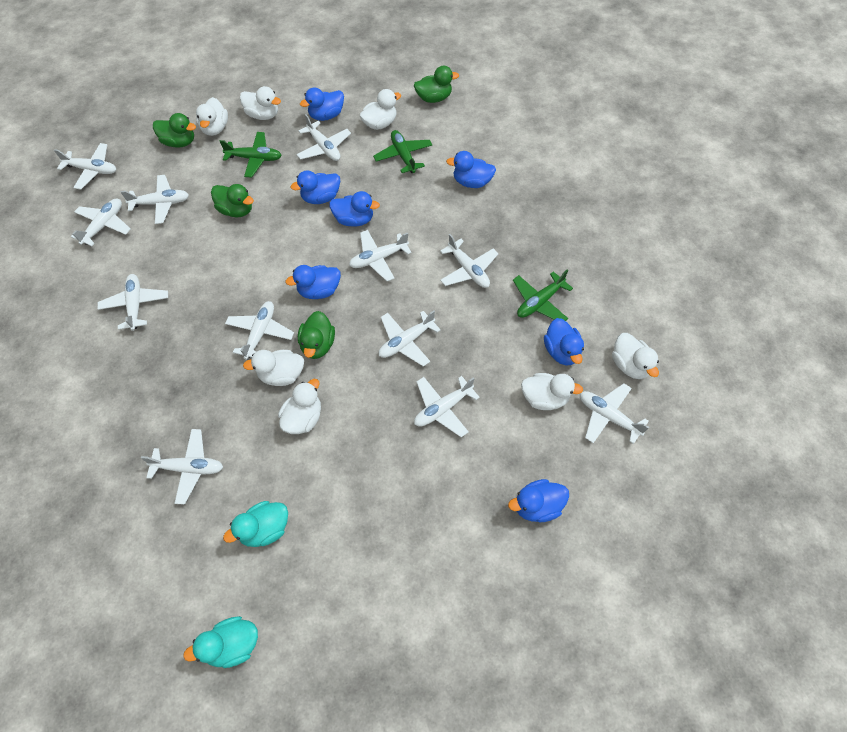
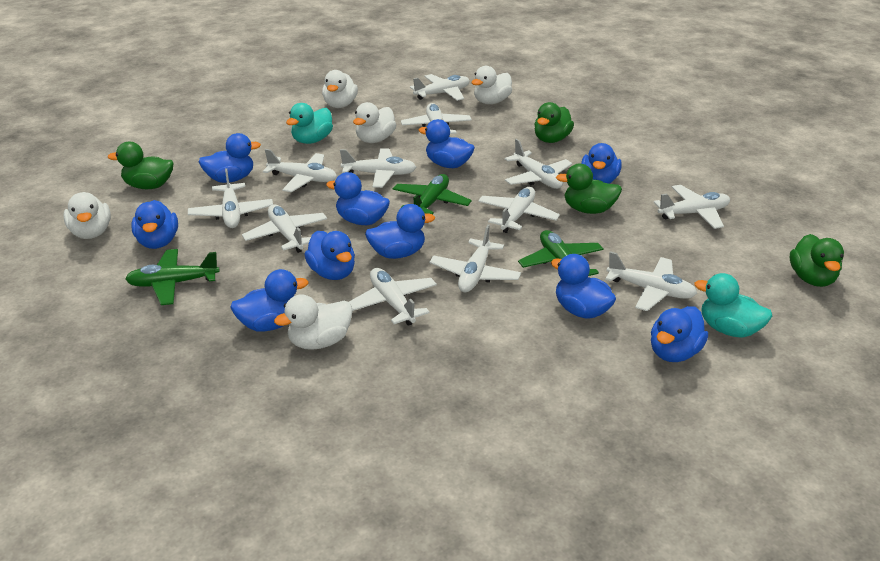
blue duck: 7 -> 10
white duck: 7 -> 5

